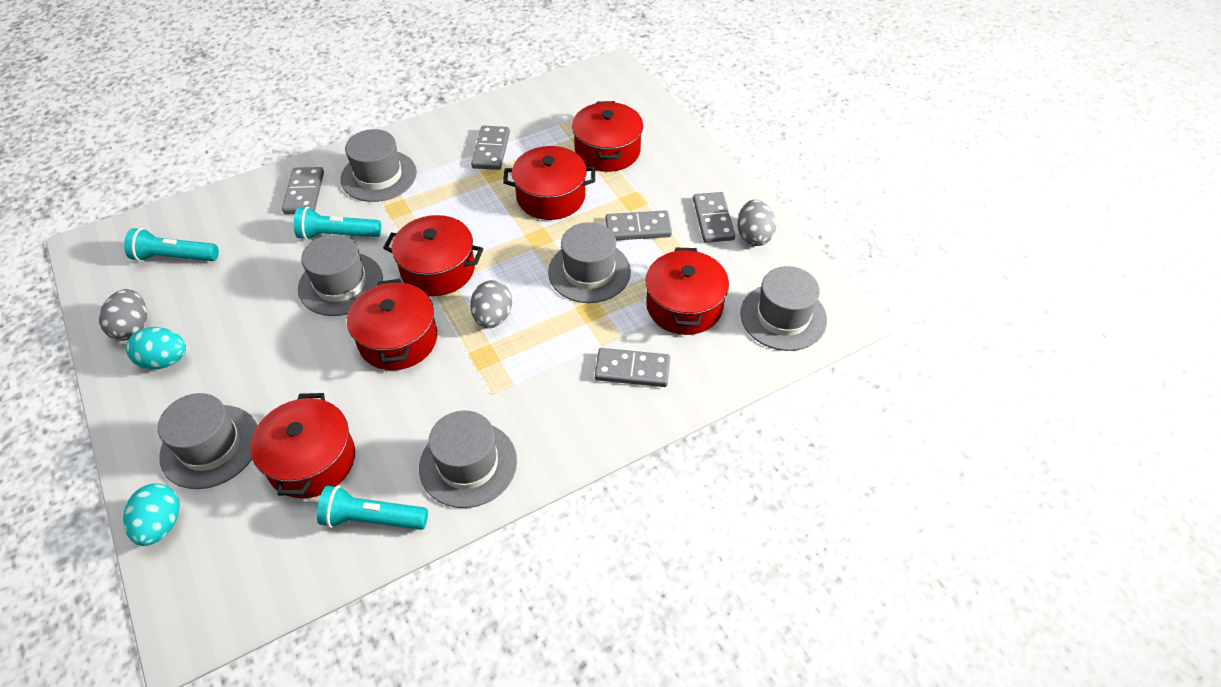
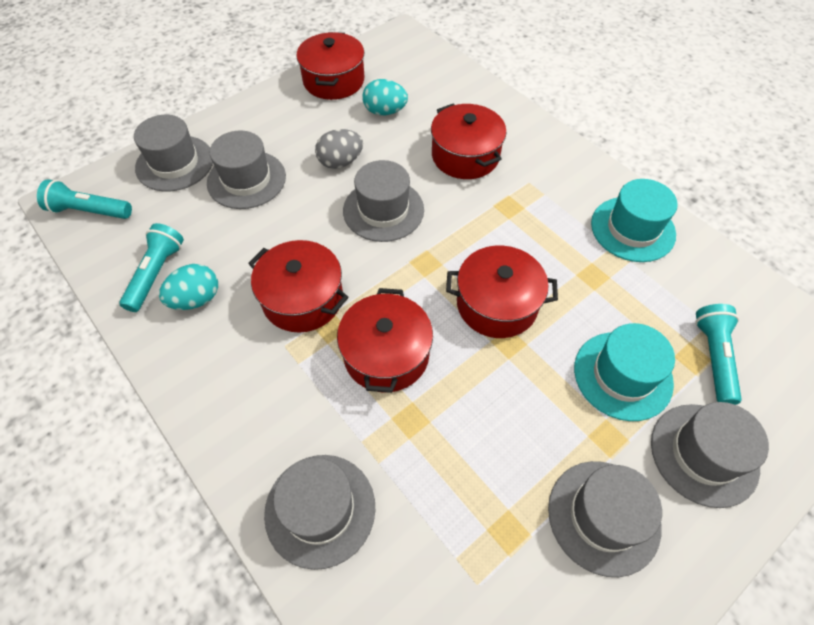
grey domino: 5 -> 0
grey egg: 3 -> 1
red pot: 6 -> 5
turquoise hat: 0 -> 2

